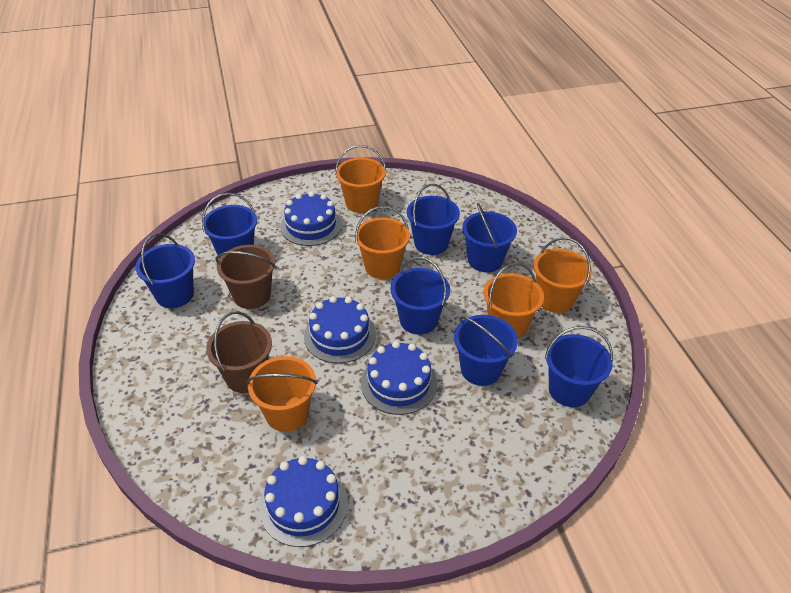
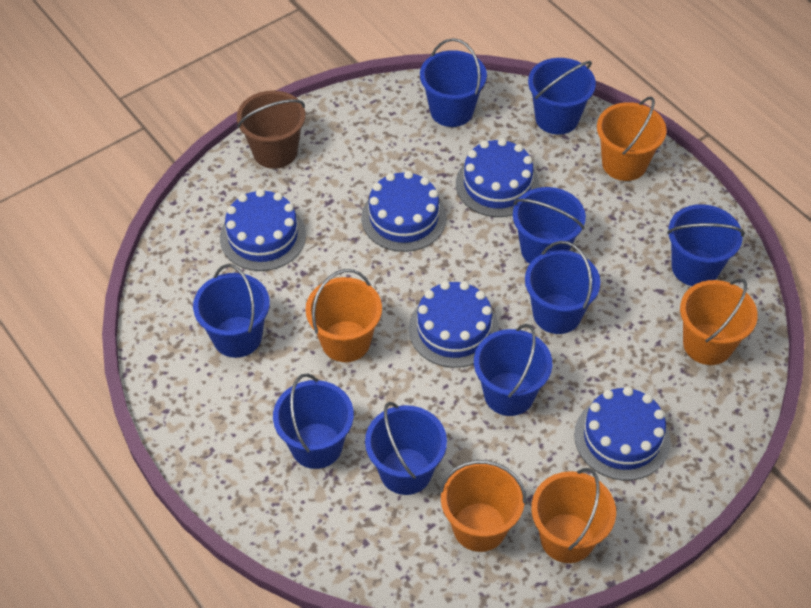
blue bucket: 7 -> 9
blue cake: 4 -> 5
brown bucket: 2 -> 1

